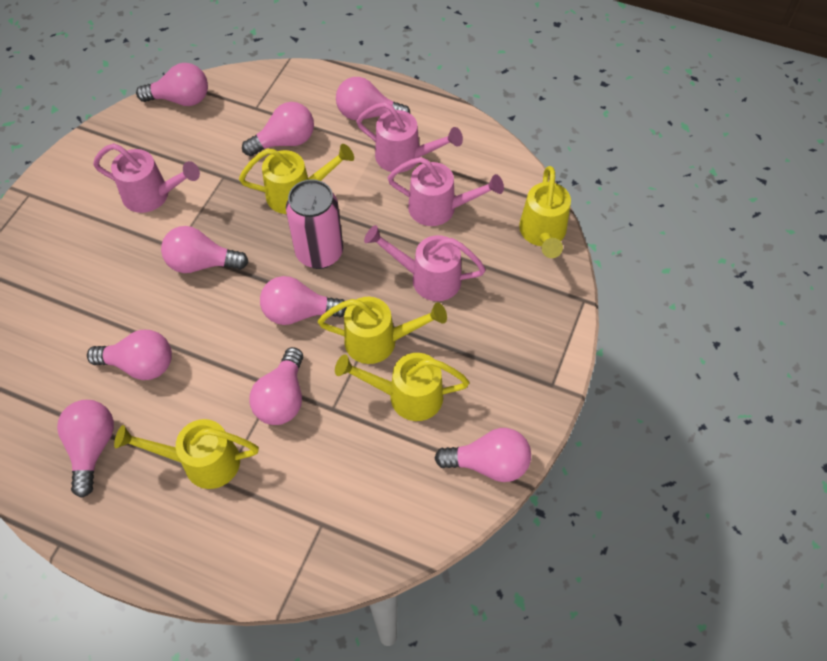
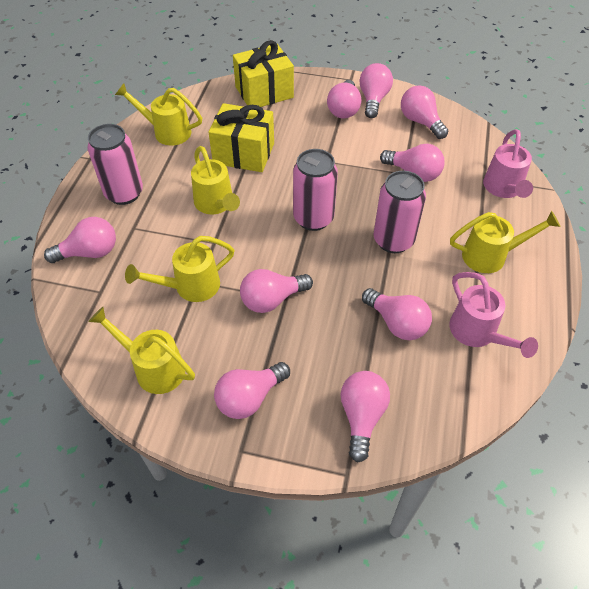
pink can: 1 -> 3
pink watering can: 4 -> 2
yellow gift: 0 -> 2

